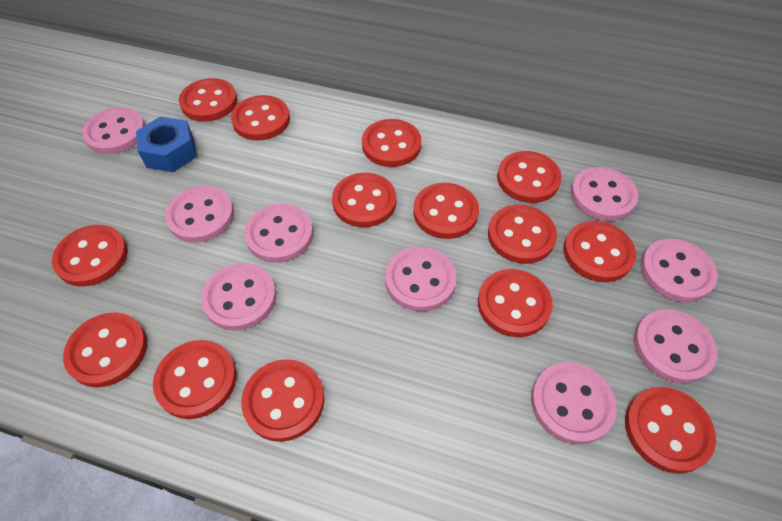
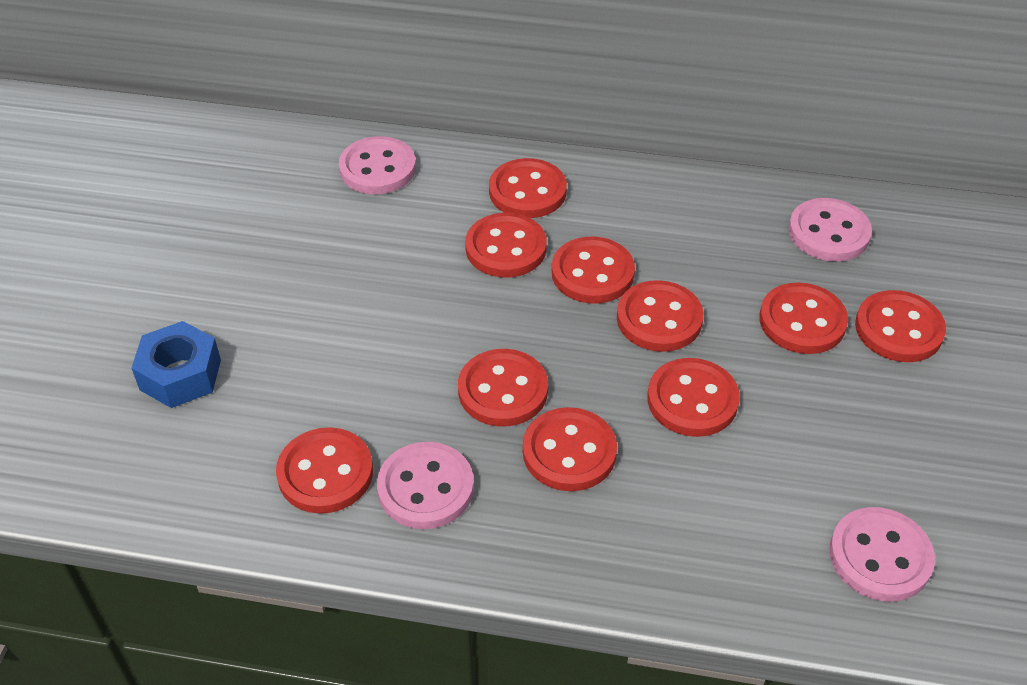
pink button: 9 -> 4
red button: 14 -> 10

